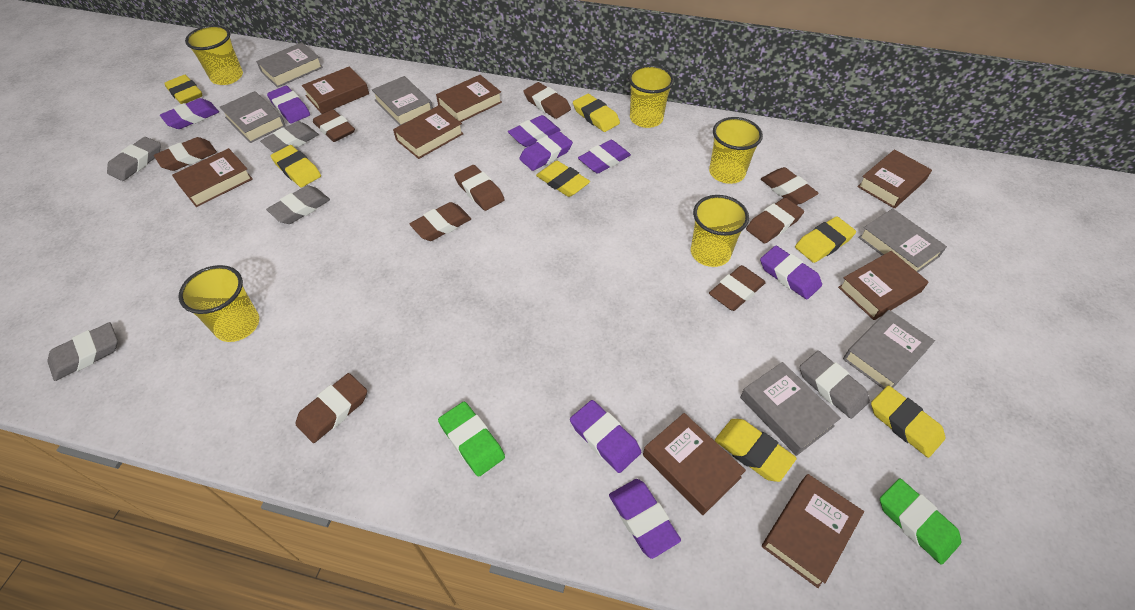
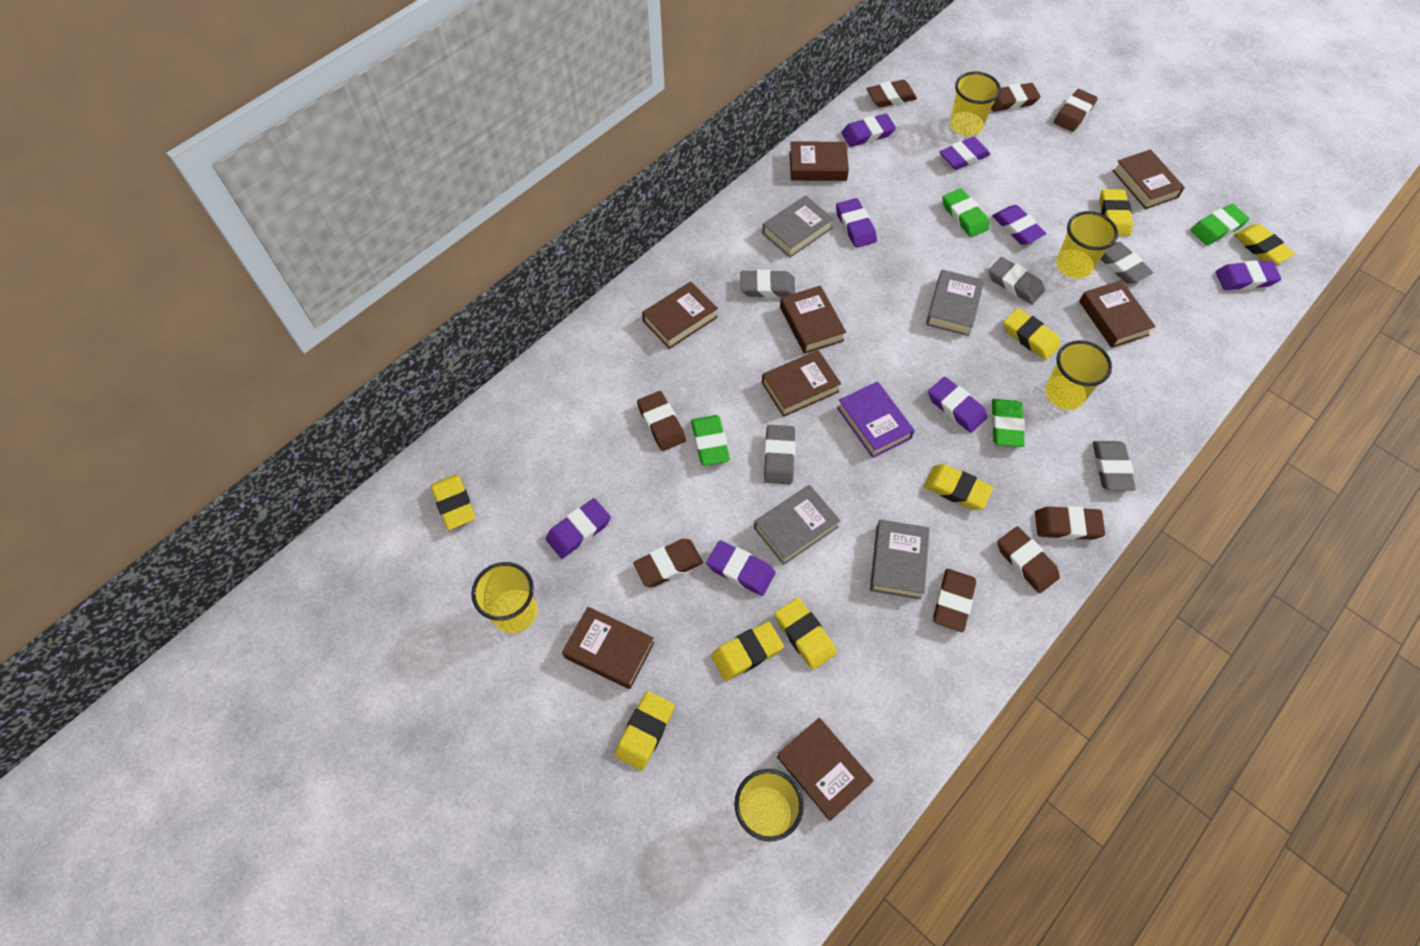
brown eraser: 9 -> 8
green eraser: 2 -> 4
grey book: 6 -> 4
purple book: 0 -> 1
yellow eraser: 7 -> 8

